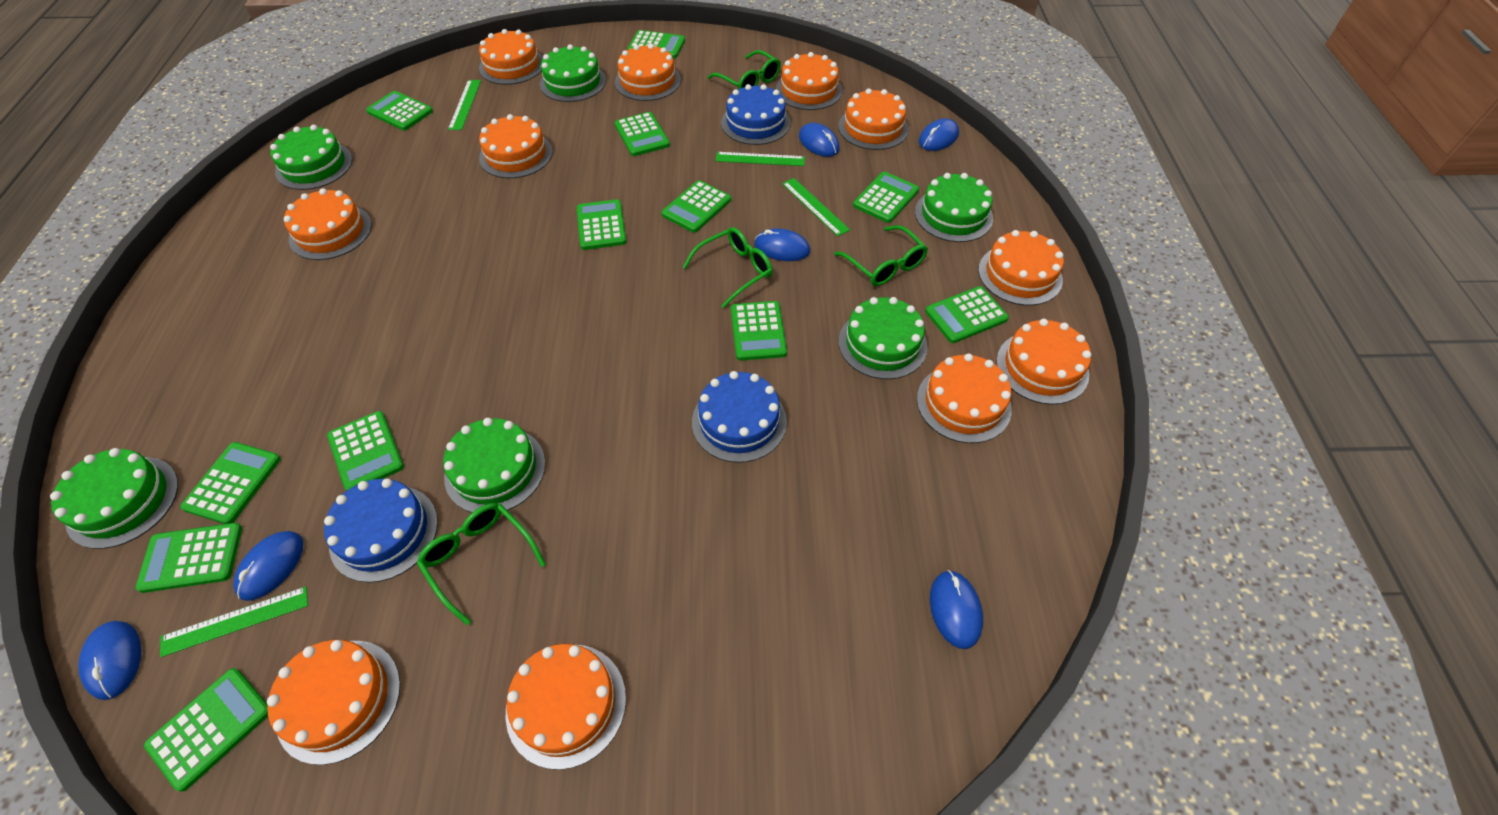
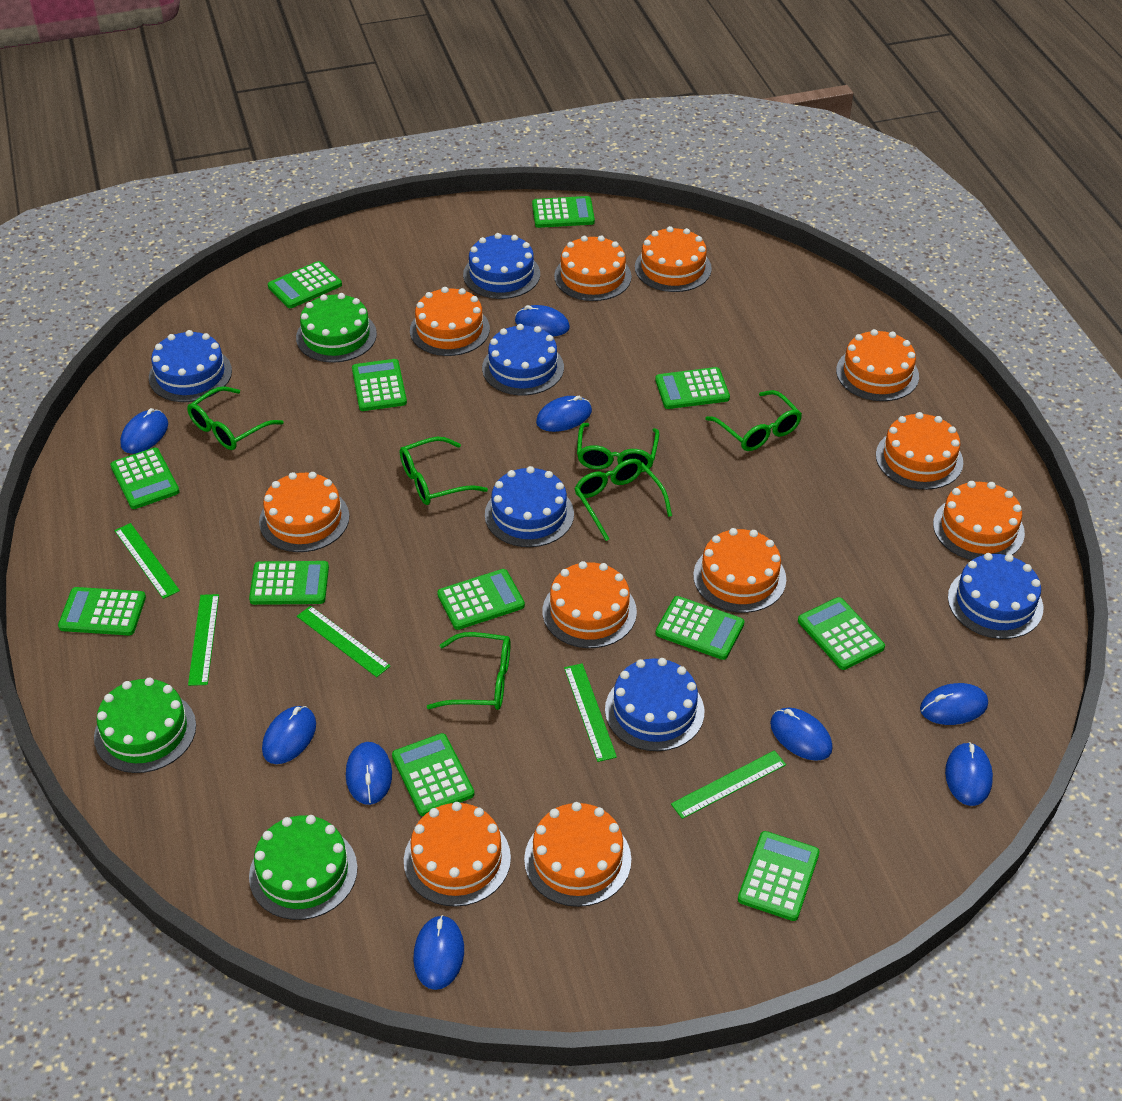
blue cake: 3 -> 6
blue mouse: 6 -> 9
green cake: 6 -> 3
green glasses: 4 -> 6
green ruler: 4 -> 5

